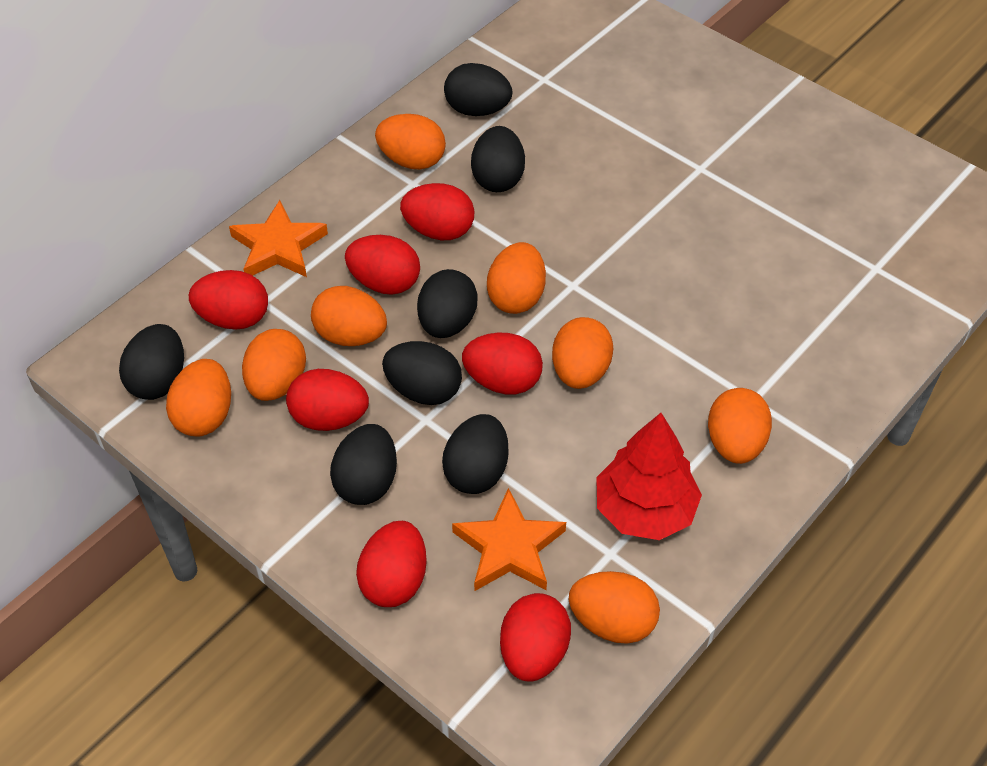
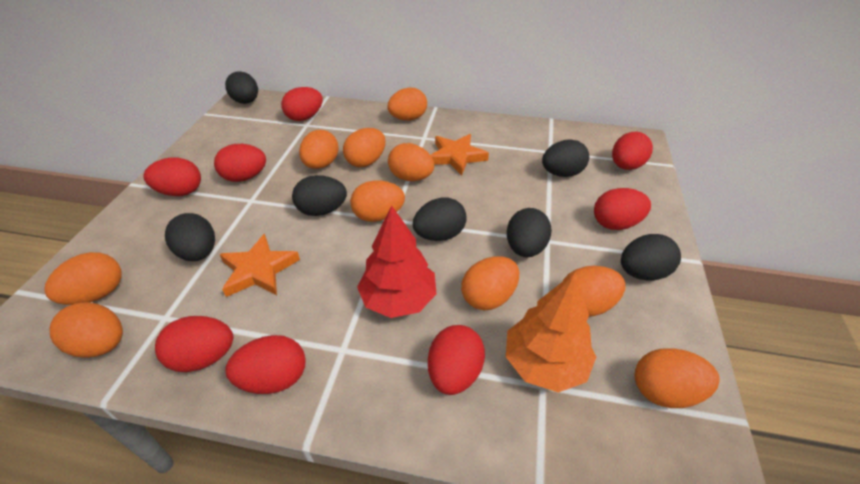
orange egg: 8 -> 10
orange tree: 0 -> 1
red egg: 7 -> 8

